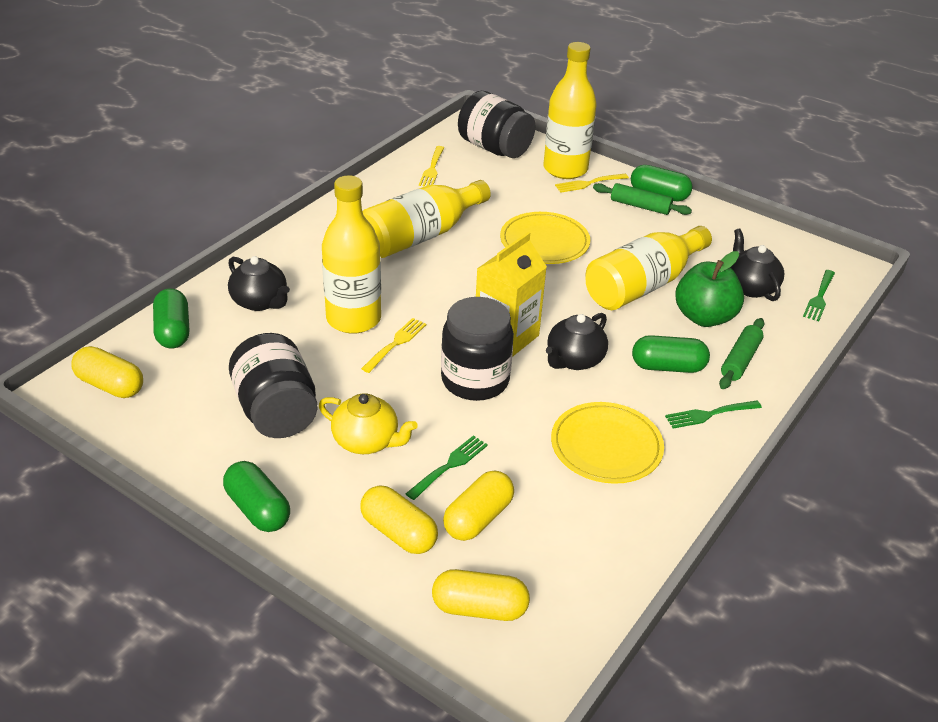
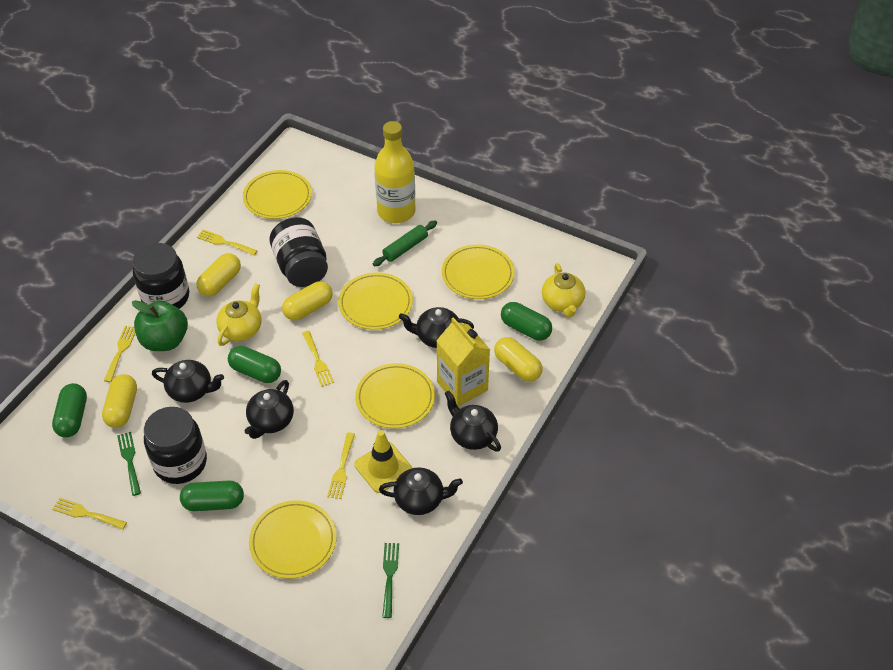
black teapot: 3 -> 5
green fork: 3 -> 2
green rolling pin: 2 -> 1
yellow bottle: 4 -> 1
yellow fork: 3 -> 5
yellow plate: 2 -> 5
yellow teapot: 1 -> 2
yellow traffic cone: 0 -> 1

